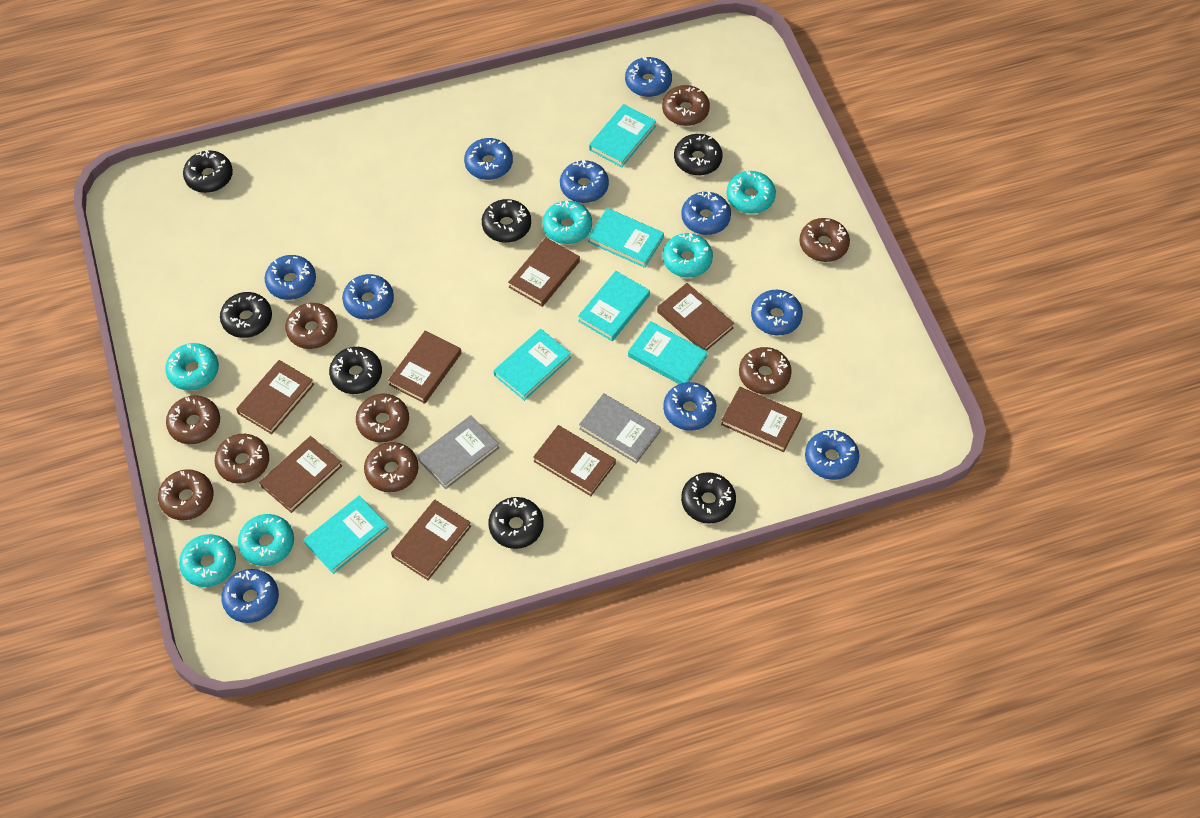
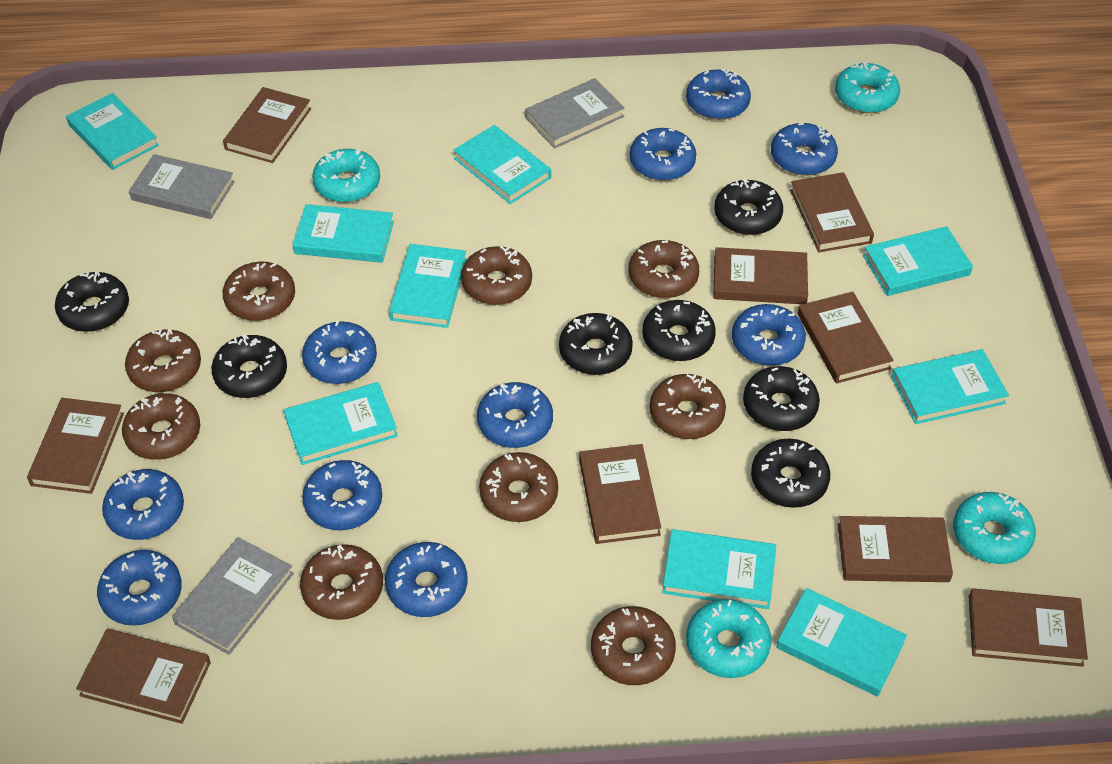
brown book: 8 -> 9
grey book: 2 -> 3
turquoise book: 6 -> 9
turquoise donut: 6 -> 4

